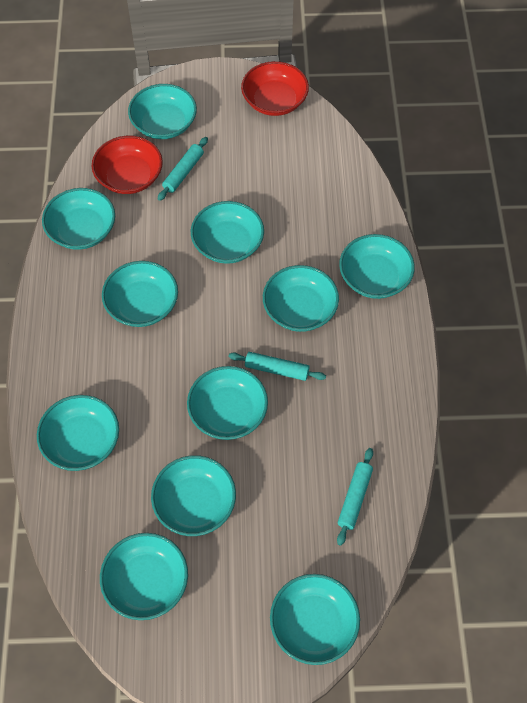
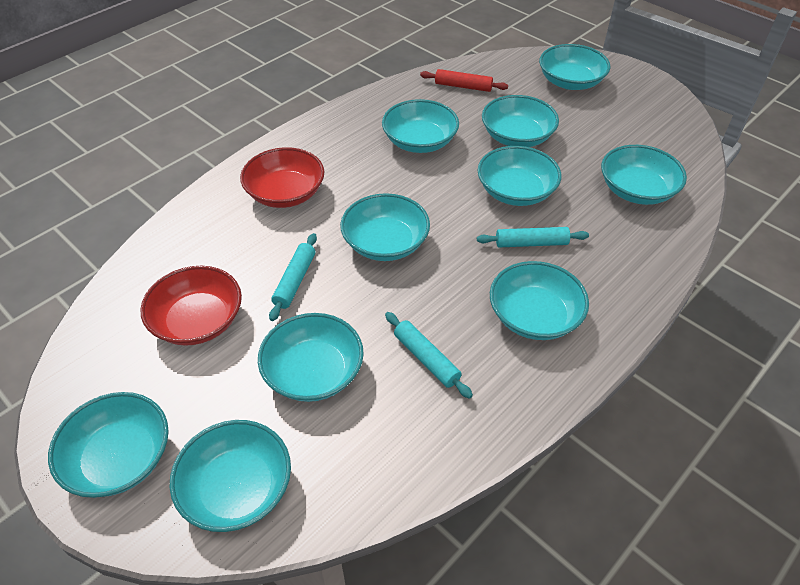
red rolling pin: 0 -> 1
turquoise bowl: 11 -> 10

